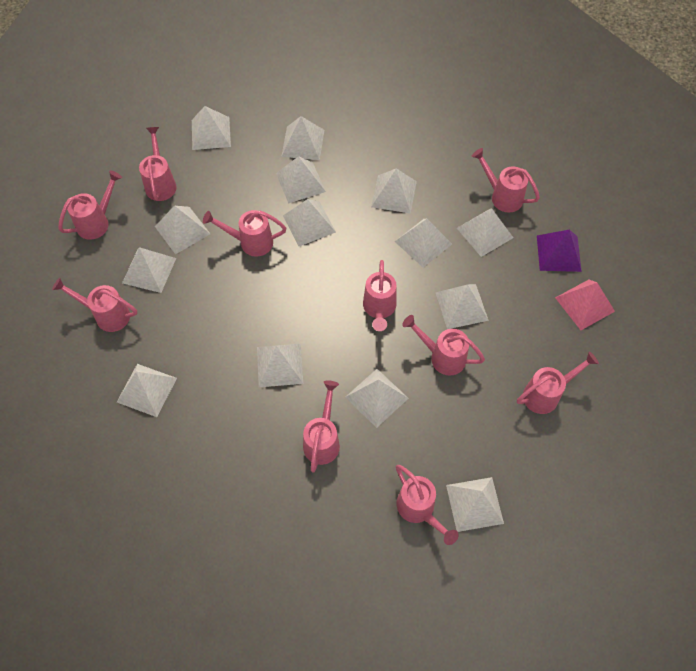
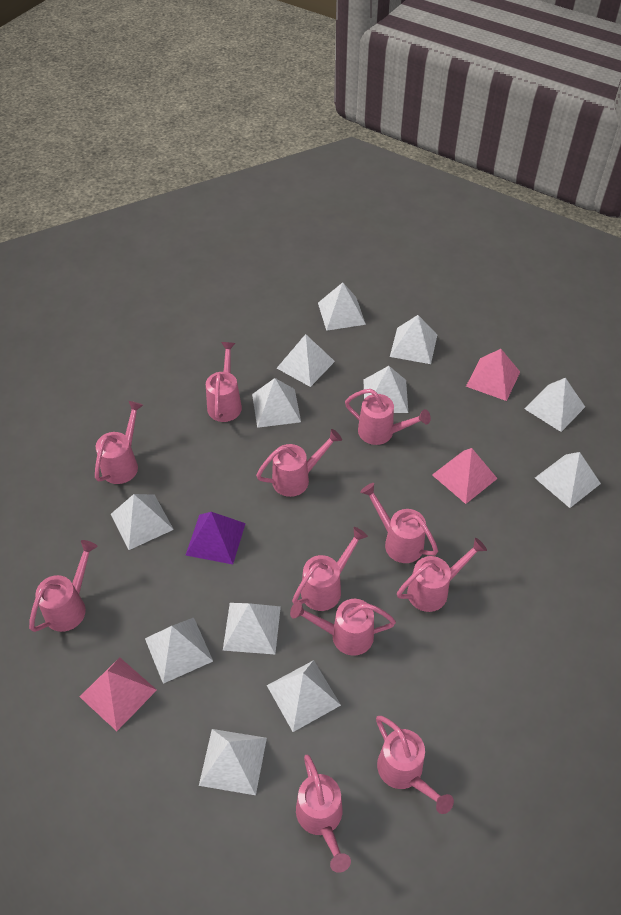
pink pyramid: 1 -> 3
pink watering can: 10 -> 11
white pyramid: 14 -> 12

